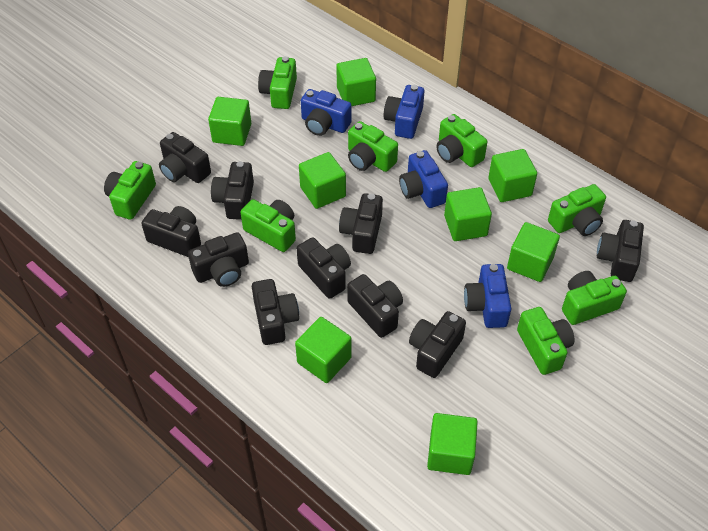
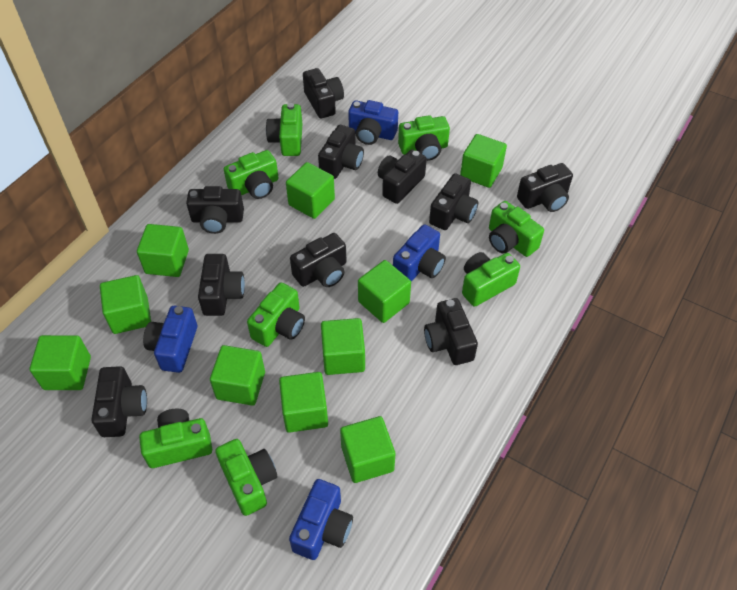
green cube: 8 -> 10

